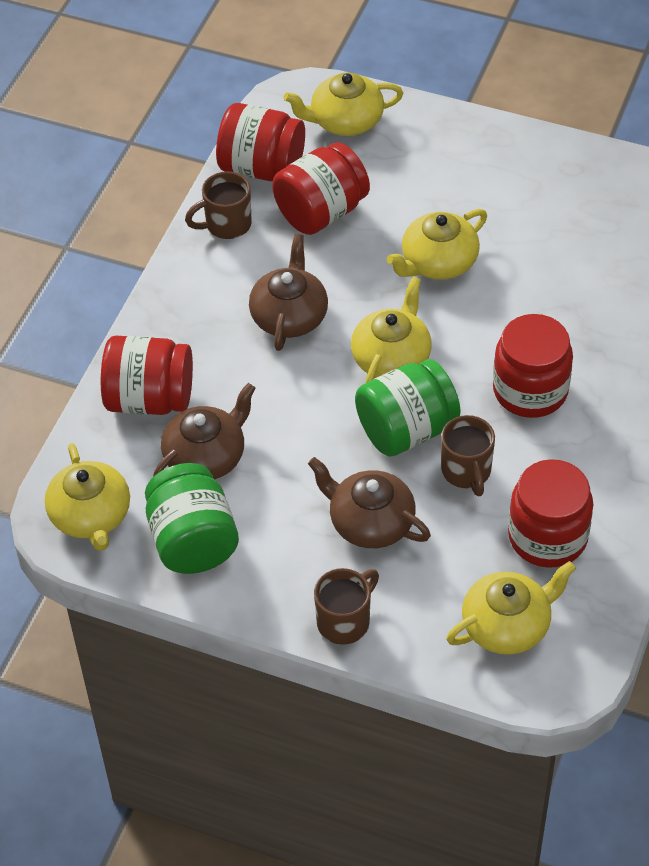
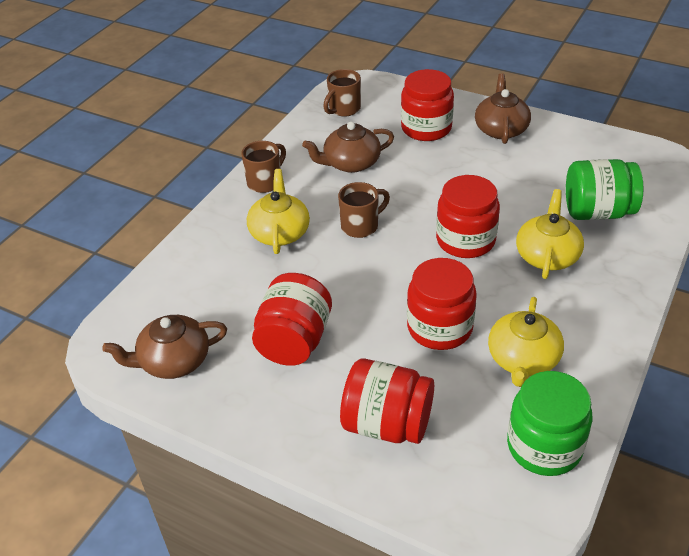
yellow teapot: 5 -> 3

